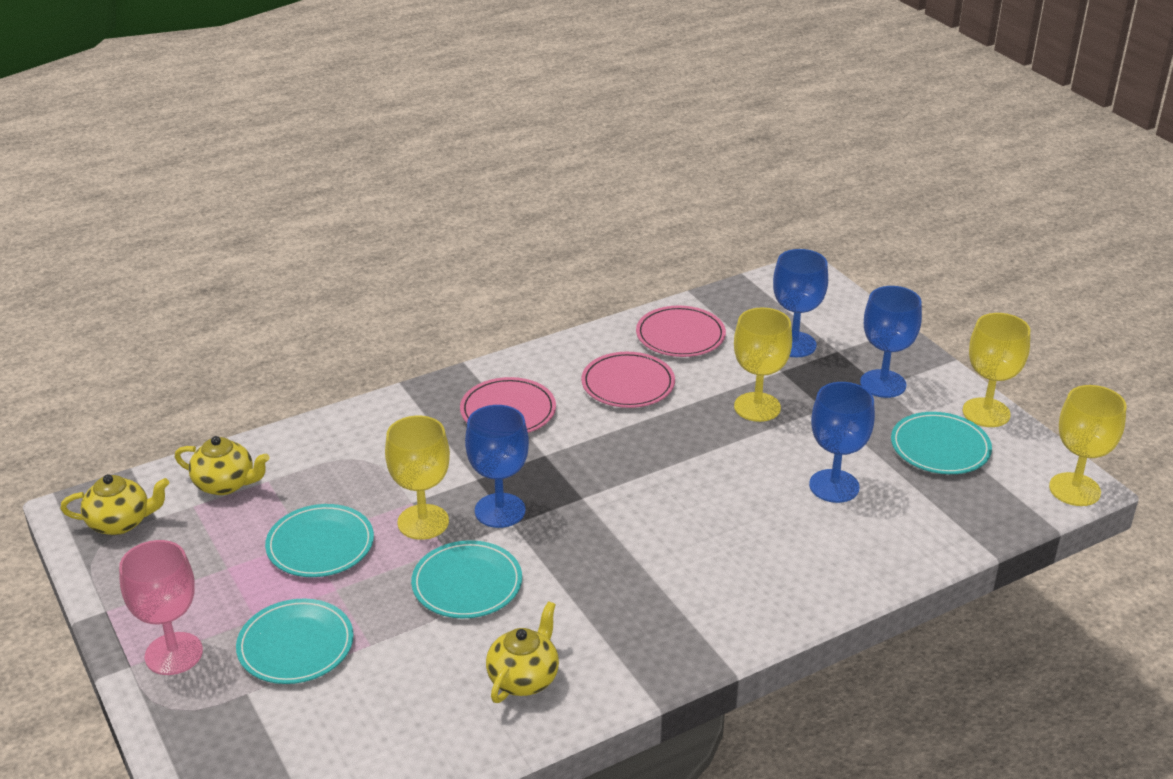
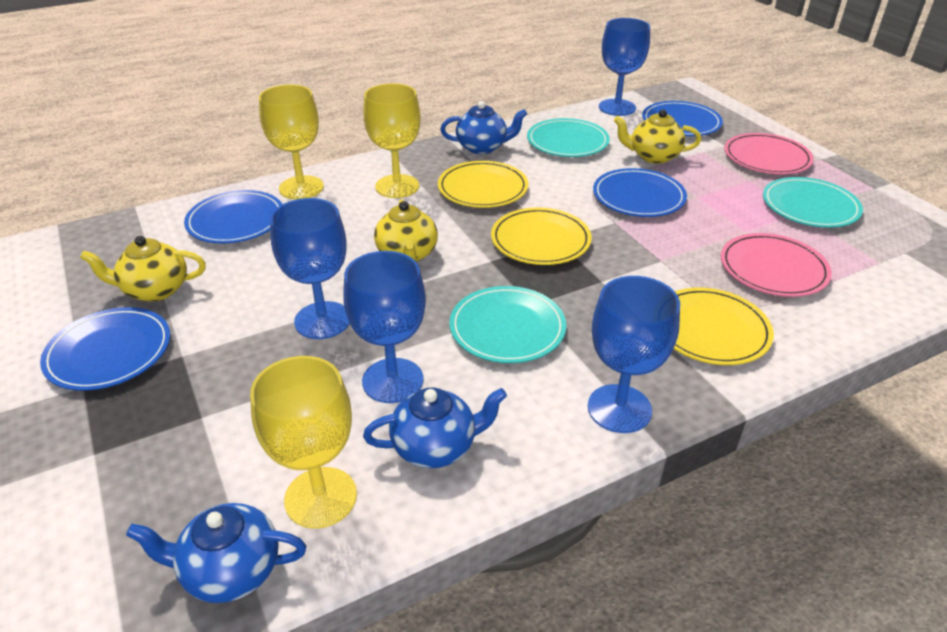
blue plate: 0 -> 4
blue teapot: 0 -> 3
pink goblet: 1 -> 0
pink plate: 3 -> 2
turquoise plate: 4 -> 3
yellow goblet: 4 -> 3
yellow plate: 0 -> 3

